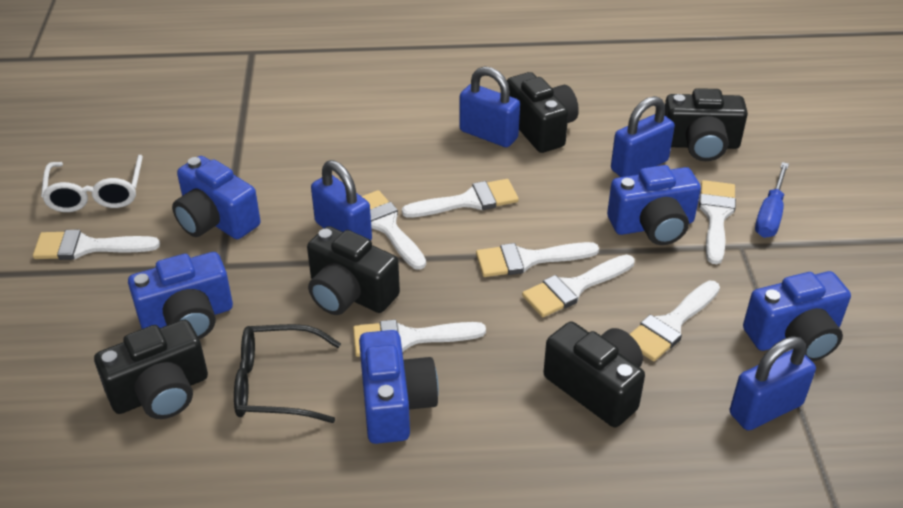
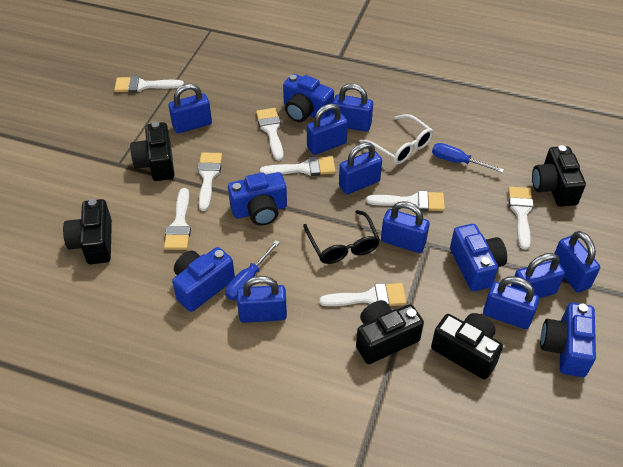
blue padlock: 4 -> 9
blue screwdriver: 1 -> 2

